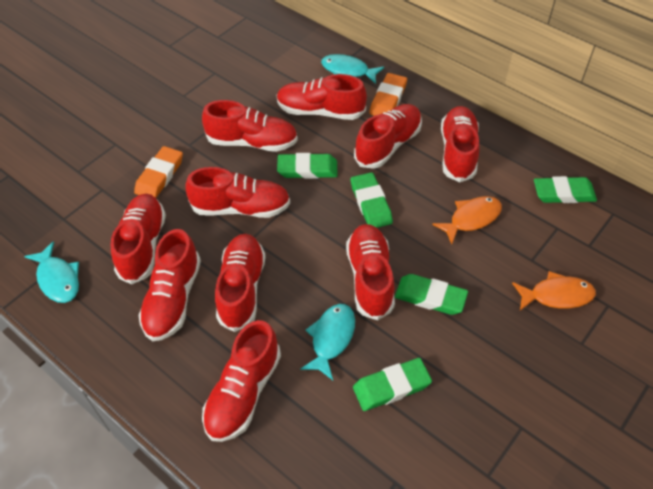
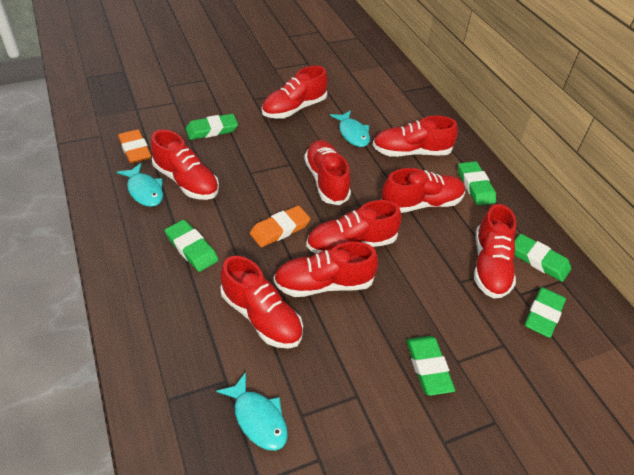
green eraser: 5 -> 6
orange fish: 2 -> 0
red shoe: 10 -> 9

